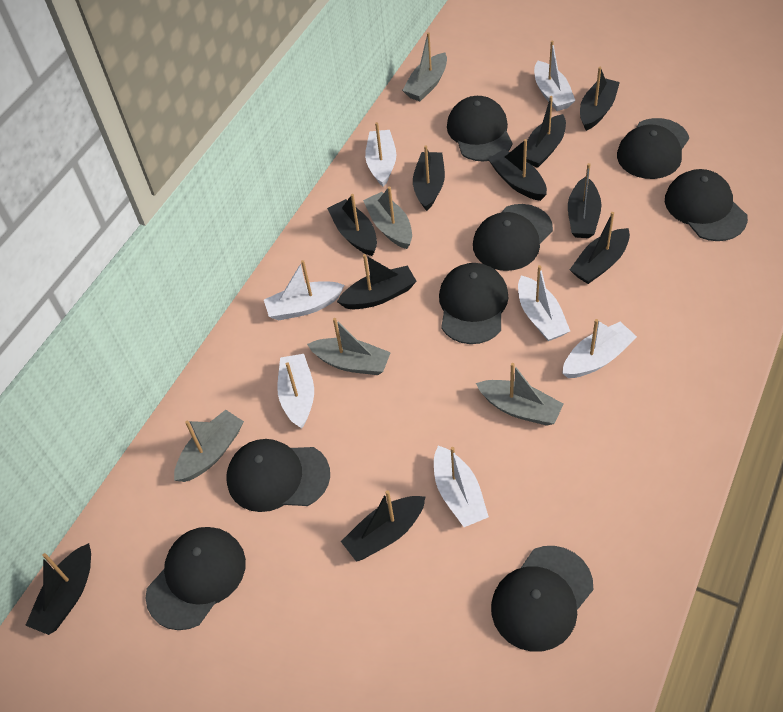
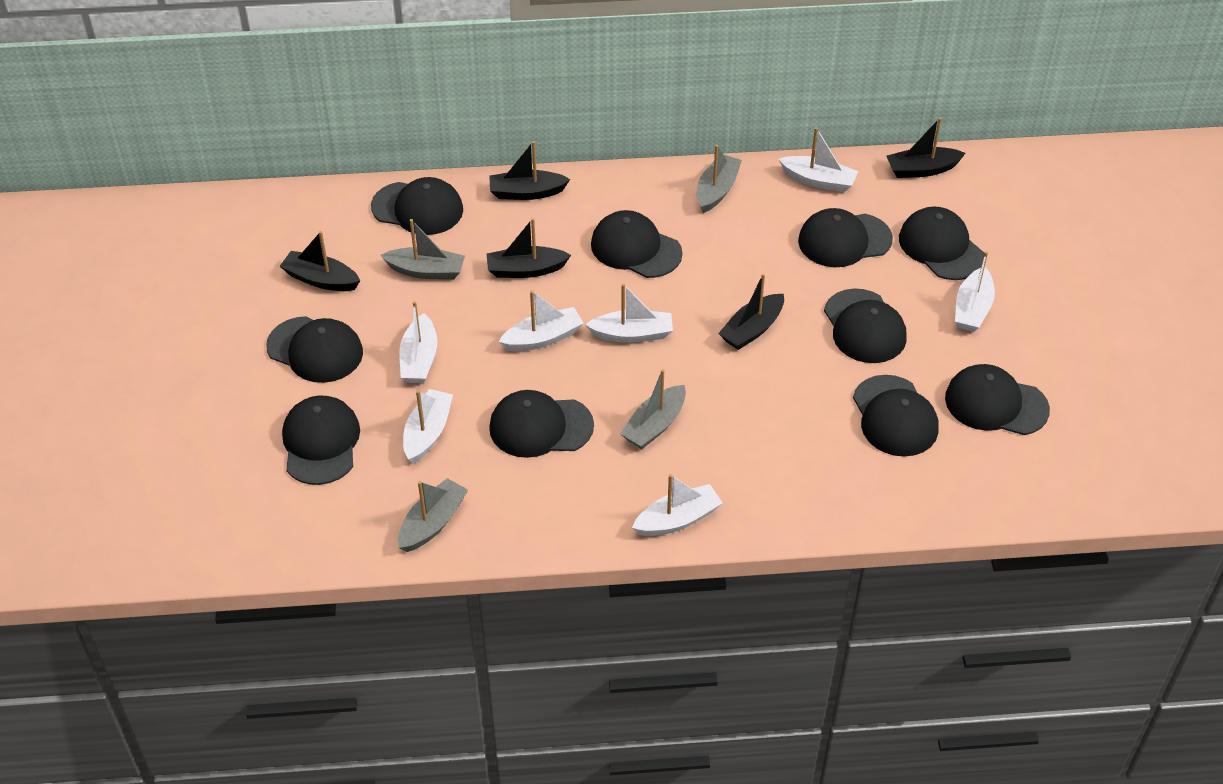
black boat: 10 -> 5
black cap: 8 -> 10
grey boat: 5 -> 4

